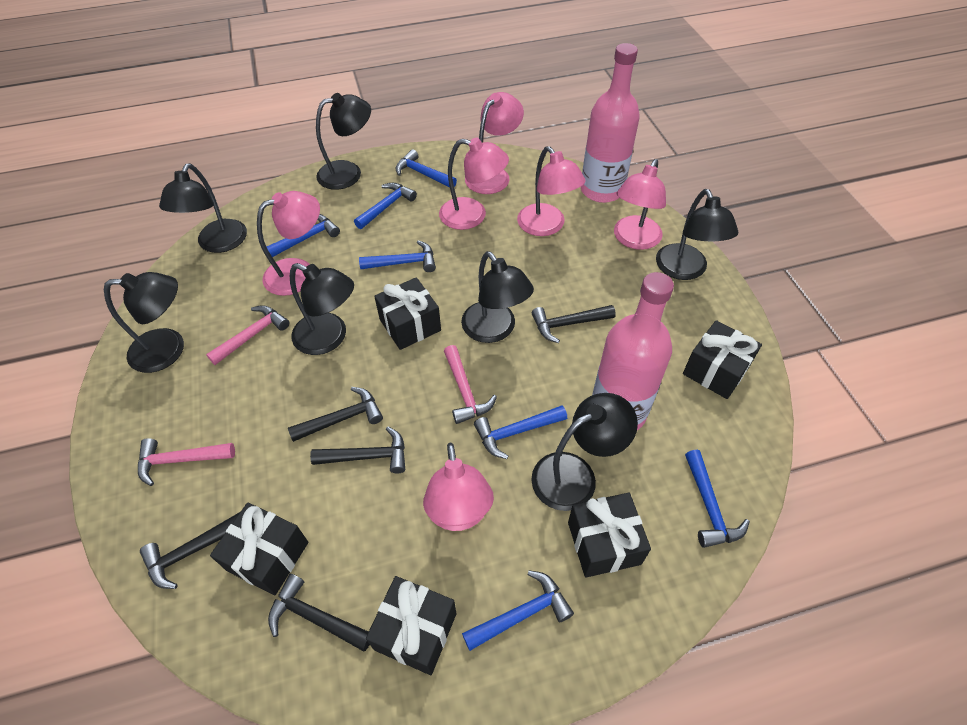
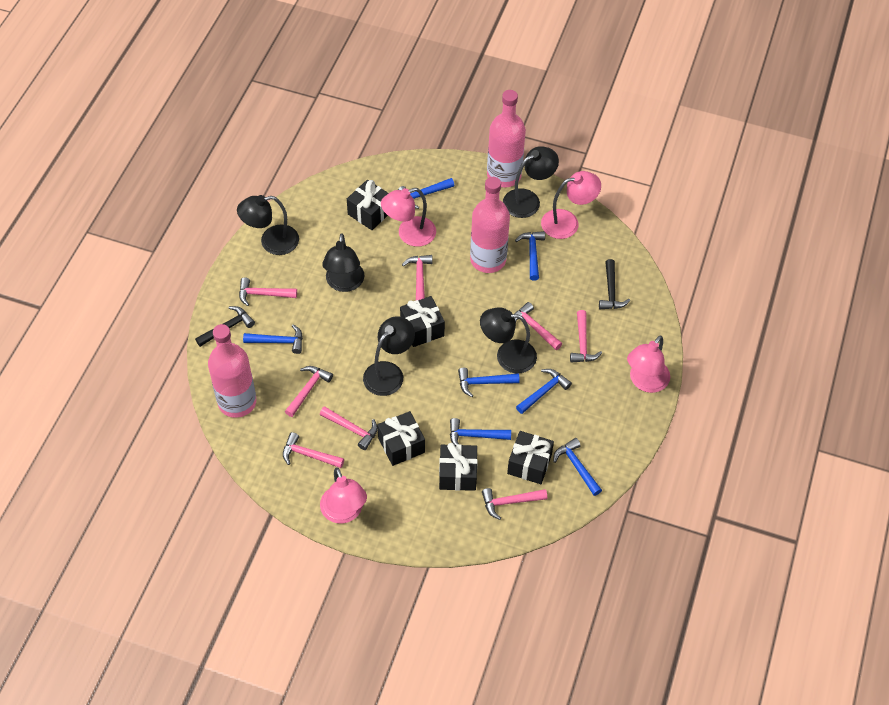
black hammer: 5 -> 2
black lamp: 7 -> 5
pink bottle: 2 -> 3
pink hammer: 3 -> 8
pink lamp: 6 -> 4

